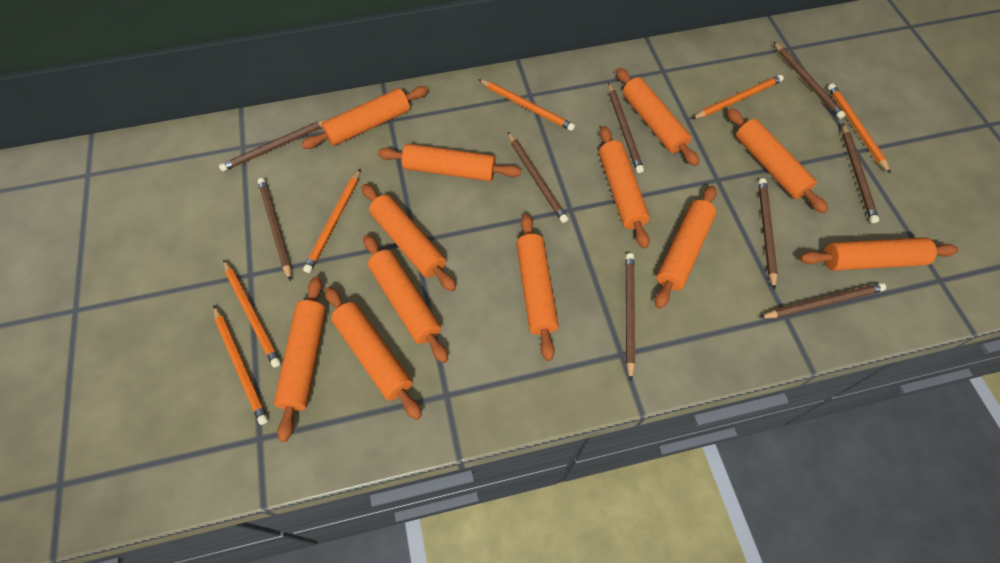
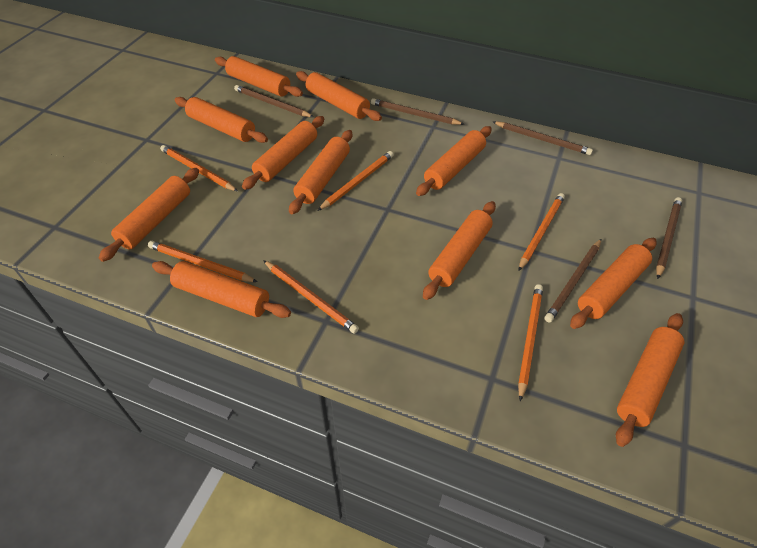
brown pencil: 9 -> 5
orange rolling pin: 12 -> 11

